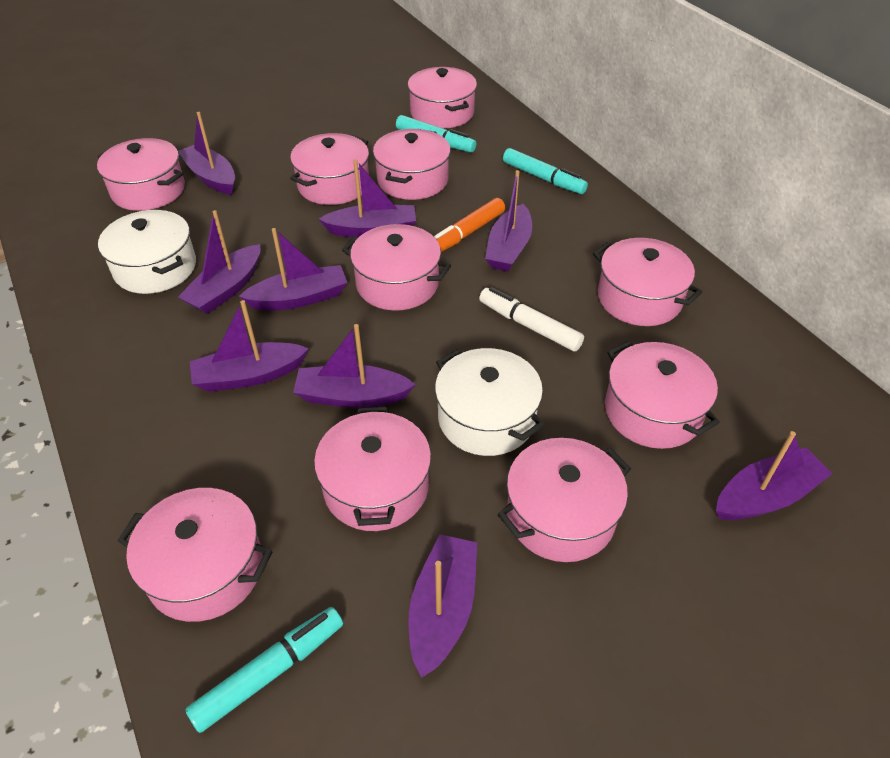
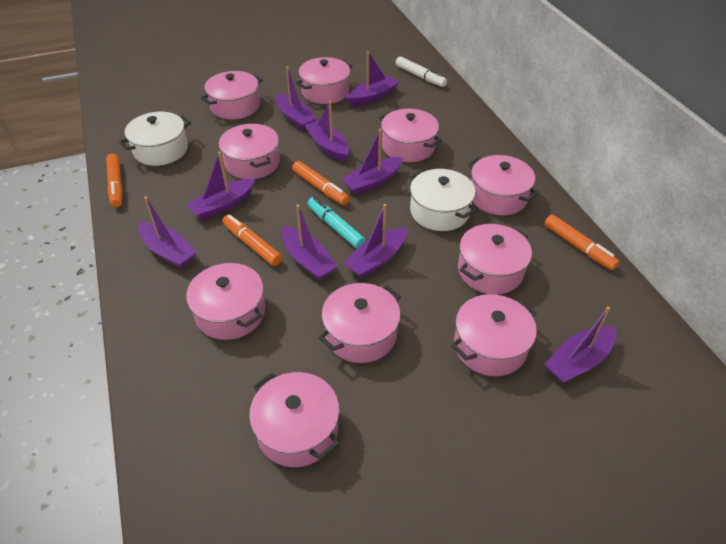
orange marker: 1 -> 4
turquoise marker: 3 -> 1

